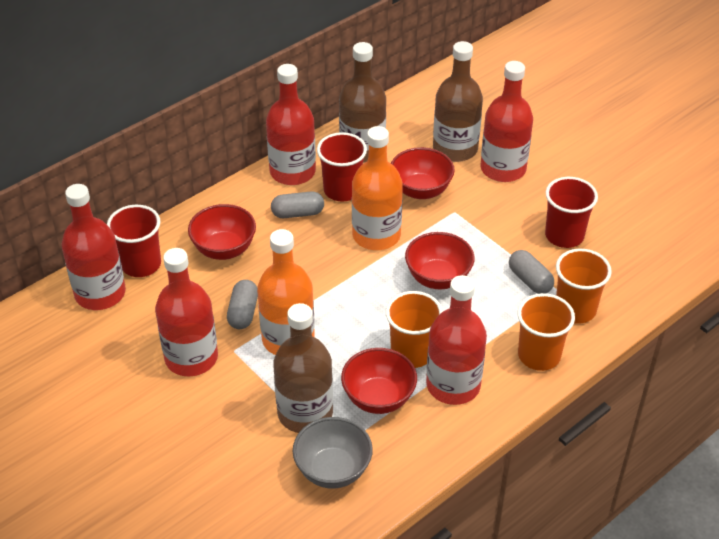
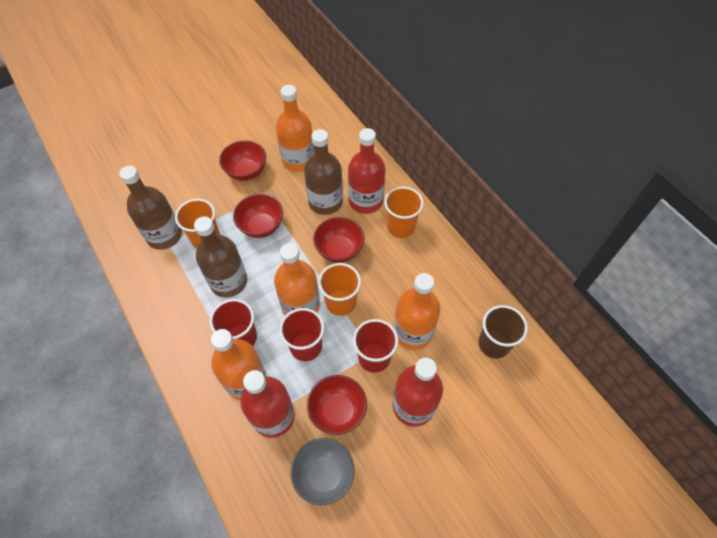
brown cup: 0 -> 1
grey capsule: 3 -> 0
orange bottle: 2 -> 4
red bottle: 5 -> 3

